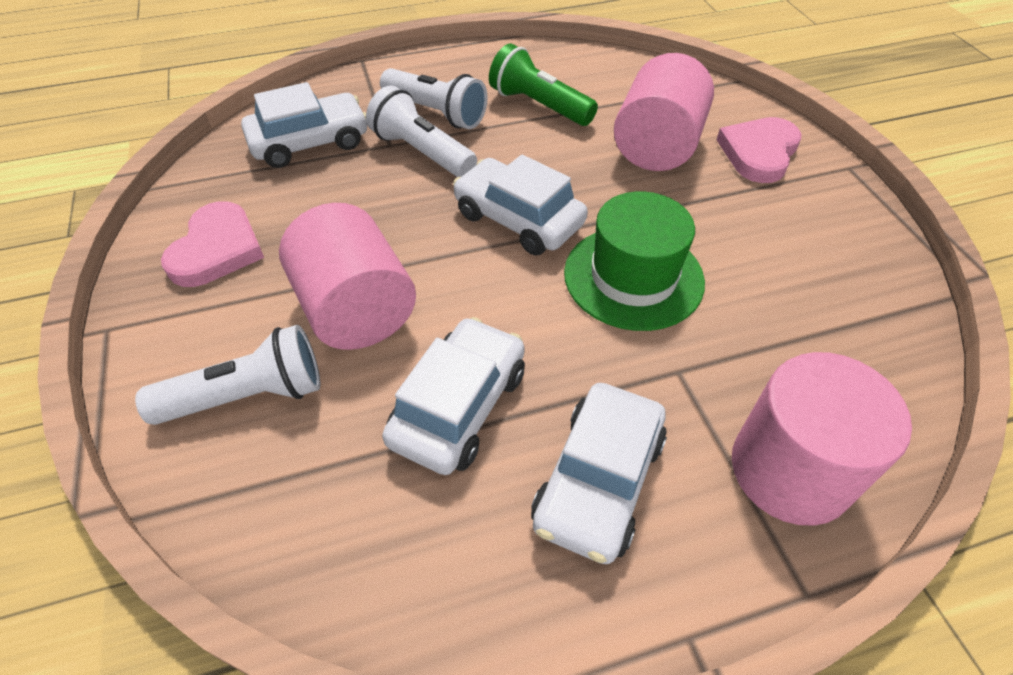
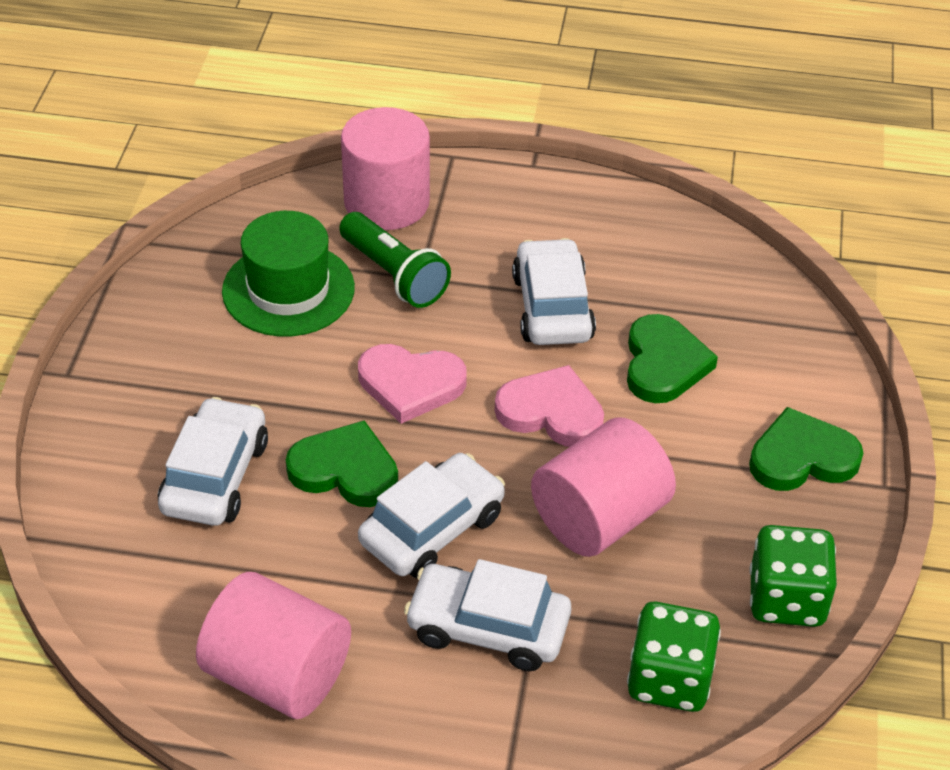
green dice: 0 -> 2
green heart: 0 -> 3
white flashlight: 3 -> 0

